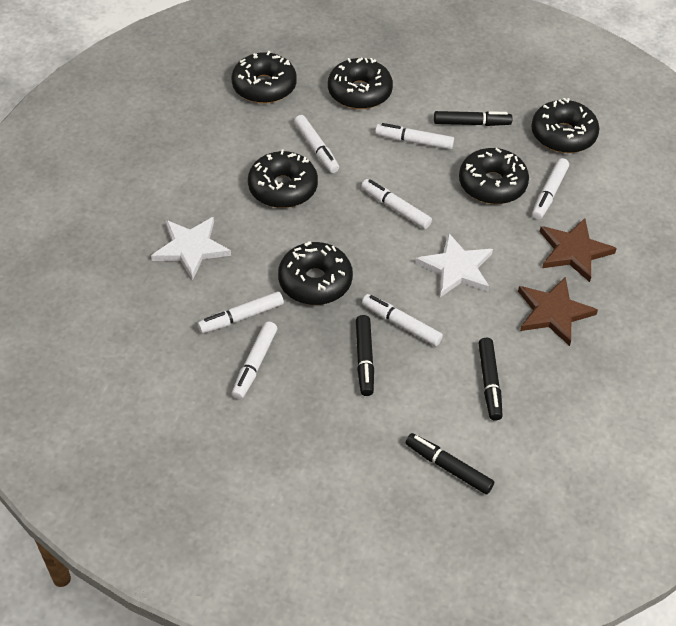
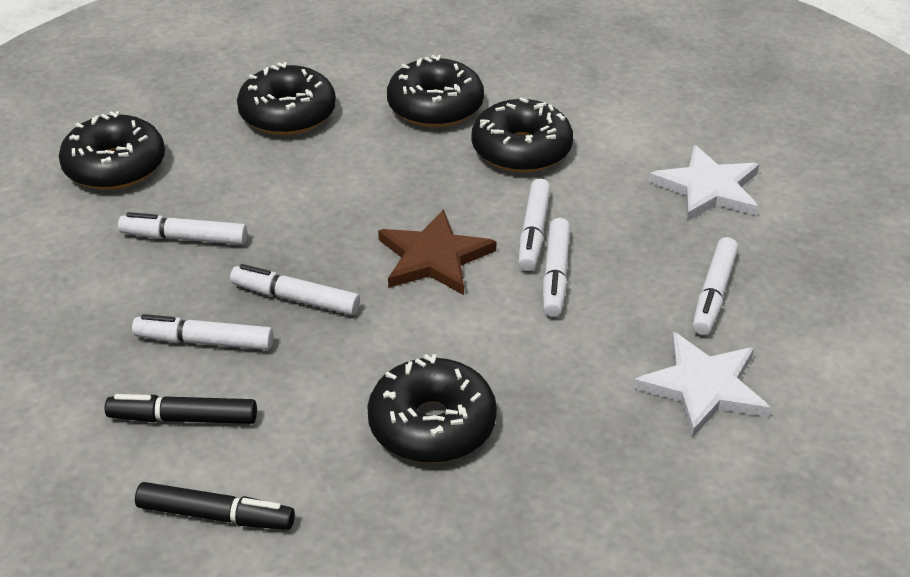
black donut: 6 -> 5
black marker: 4 -> 2
brown star: 2 -> 1
white marker: 7 -> 6

